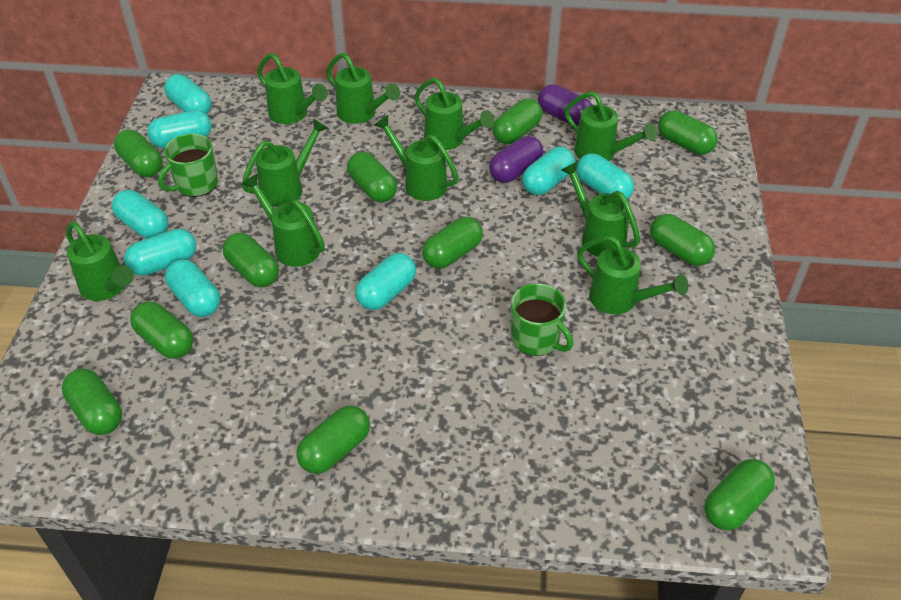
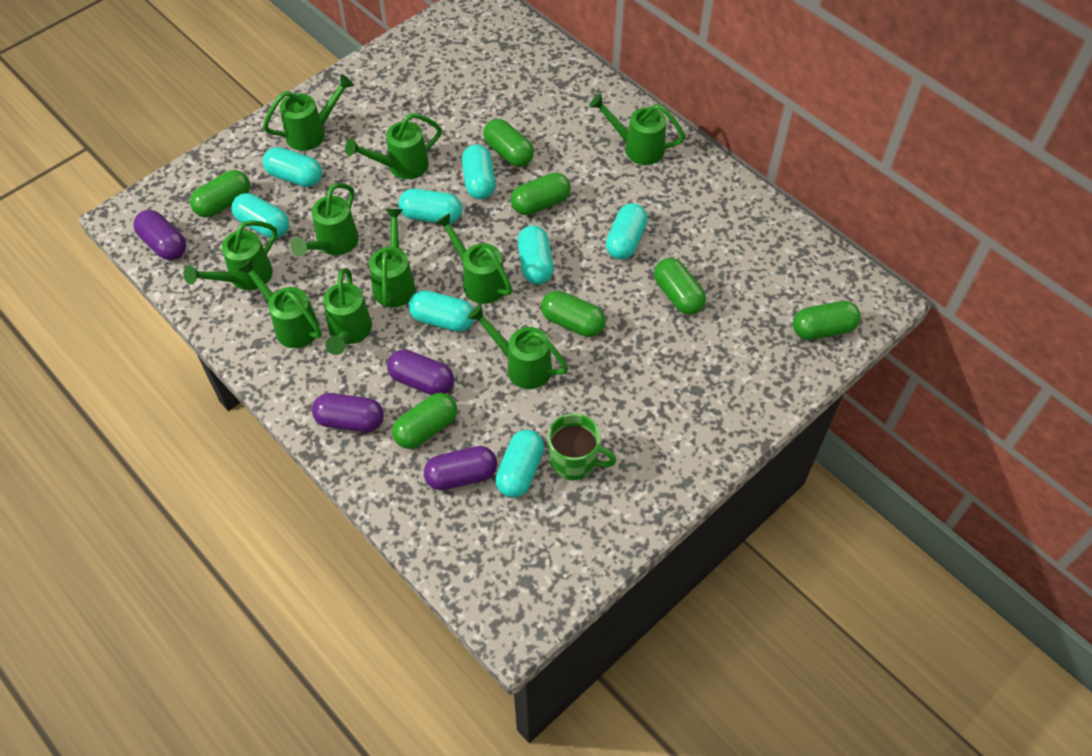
green capsule: 11 -> 7
green mug: 2 -> 1
purple capsule: 2 -> 4

